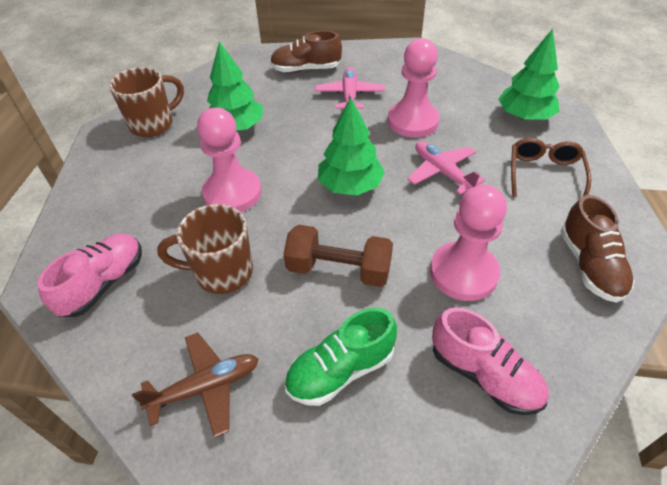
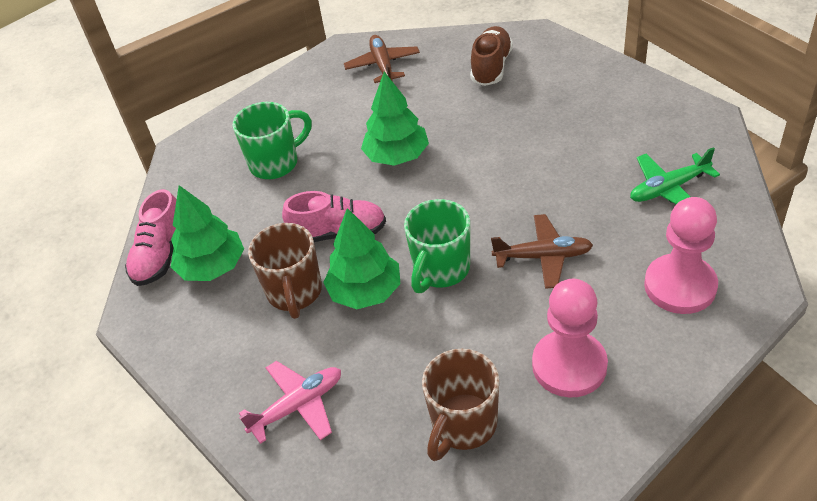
brown dumbbell: 1 -> 0
brown glasses: 1 -> 0
brown plane: 1 -> 2
brown shoe: 2 -> 1
green mug: 0 -> 2
green plane: 0 -> 1
green shoe: 1 -> 0
pink pawn: 3 -> 2
pink plane: 2 -> 1

